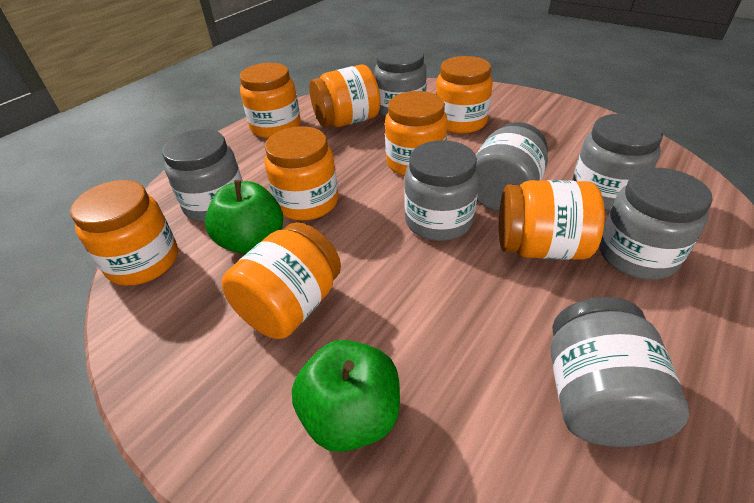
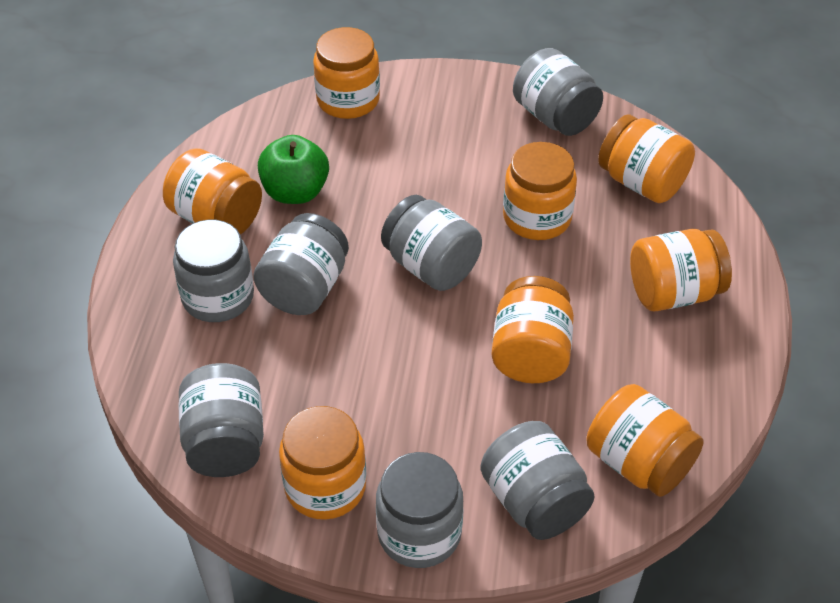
green apple: 2 -> 1

